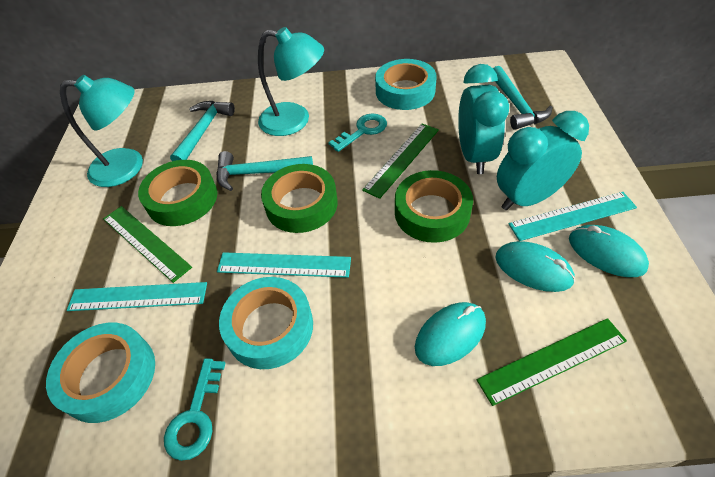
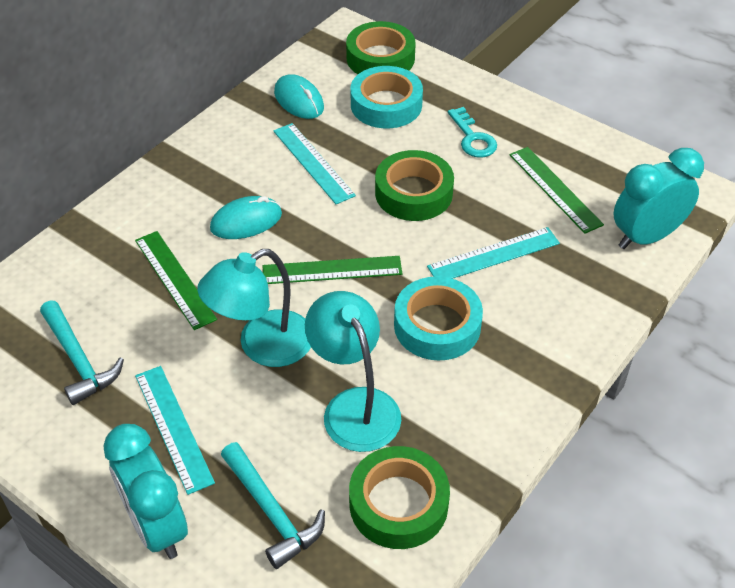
turquoise hammer: 3 -> 2
turquoise key: 2 -> 1
turquoise mouse: 3 -> 2
turquoise tape: 3 -> 2

